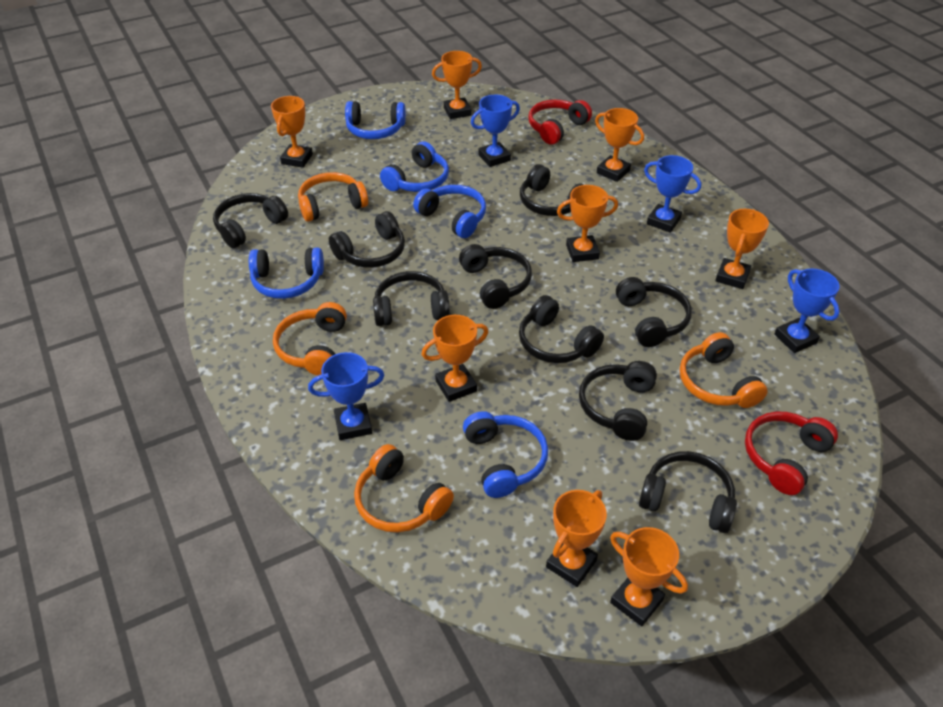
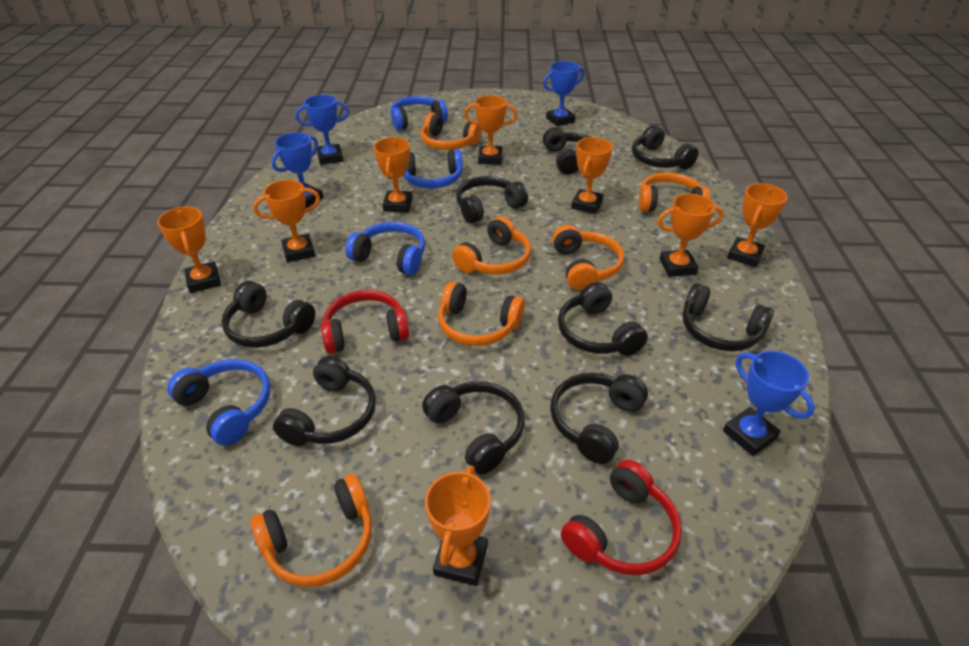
blue headphones: 5 -> 4
orange headphones: 4 -> 6

